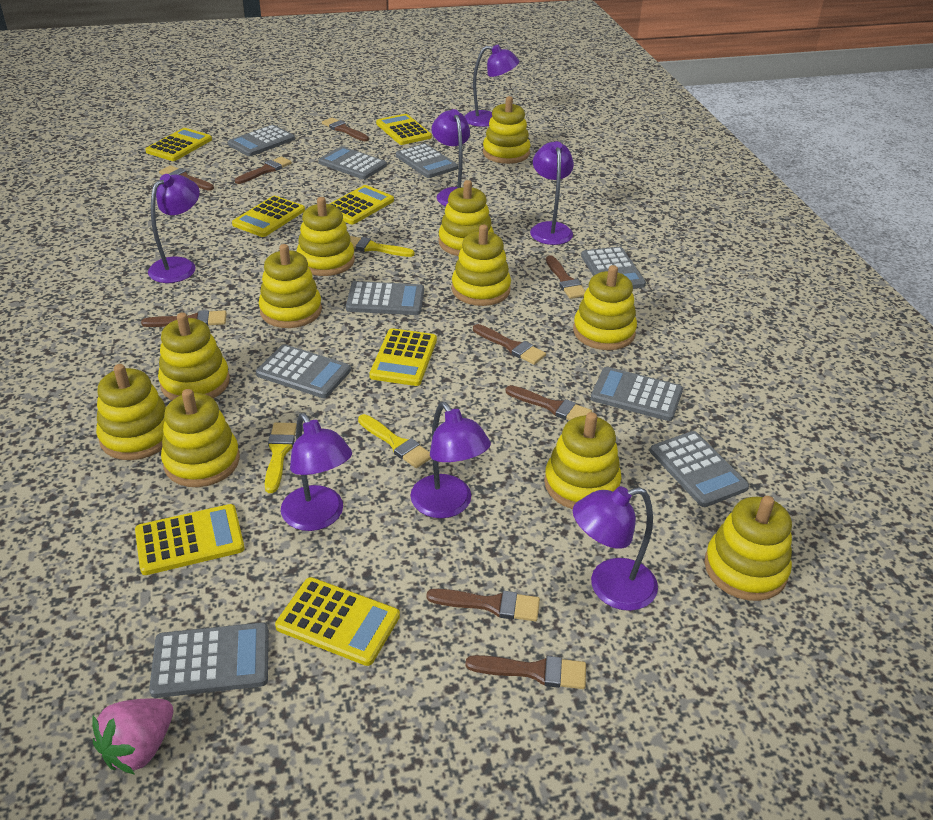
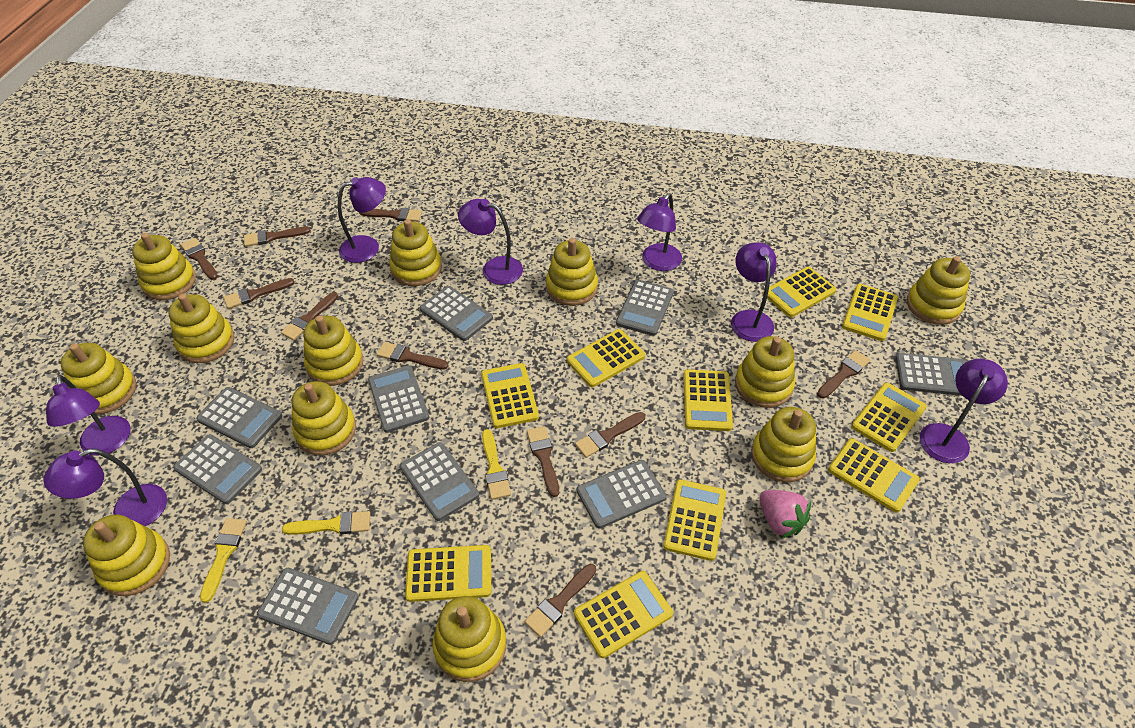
brown brush: 9 -> 10
yellow calculator: 7 -> 10
yellow stacking toy: 11 -> 12

